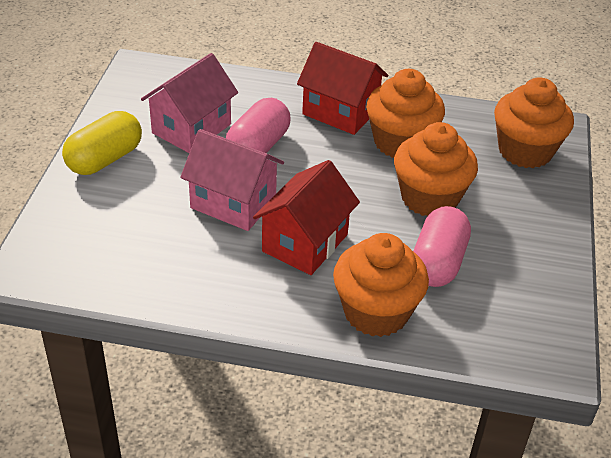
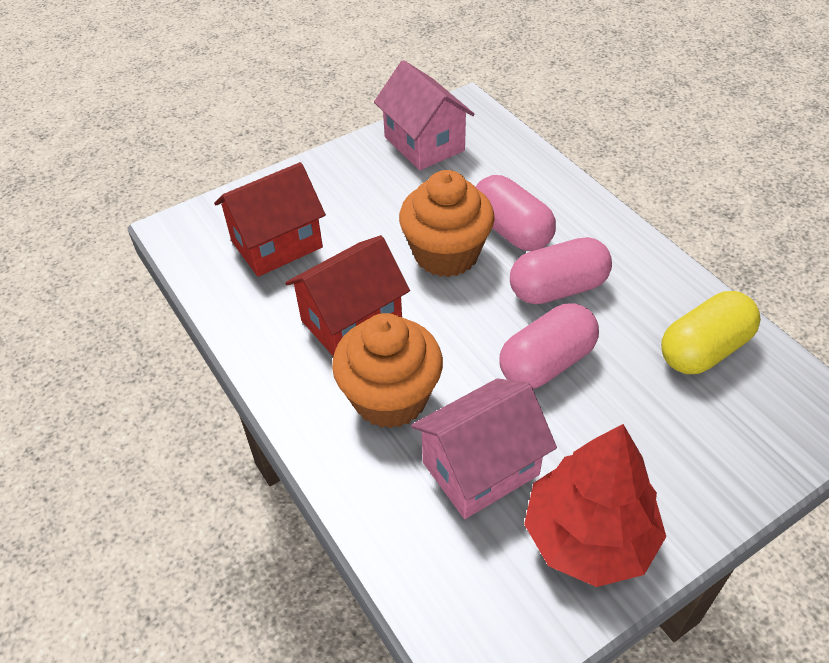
orange cupcake: 4 -> 2
pink capsule: 2 -> 3
red tree: 0 -> 1

